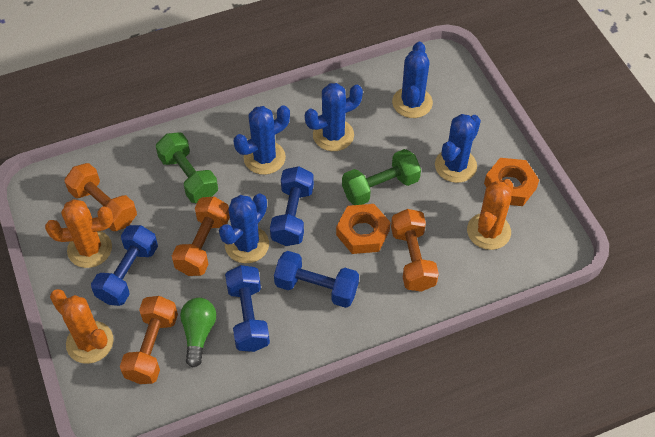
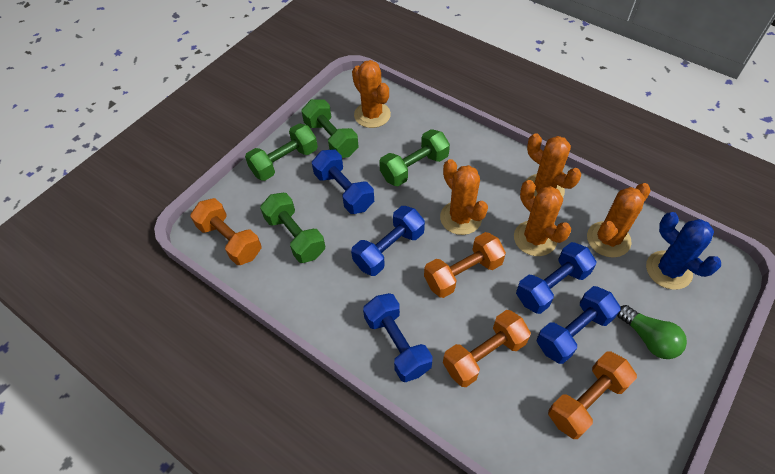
blue cactus: 5 -> 1
blue dumbbell: 4 -> 5
green dumbbell: 2 -> 4
orange cactus: 3 -> 5
orange nut: 2 -> 0

